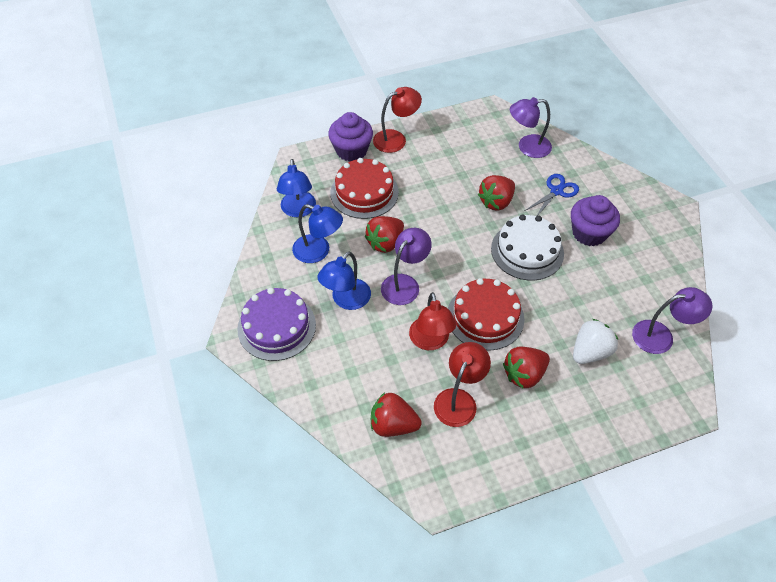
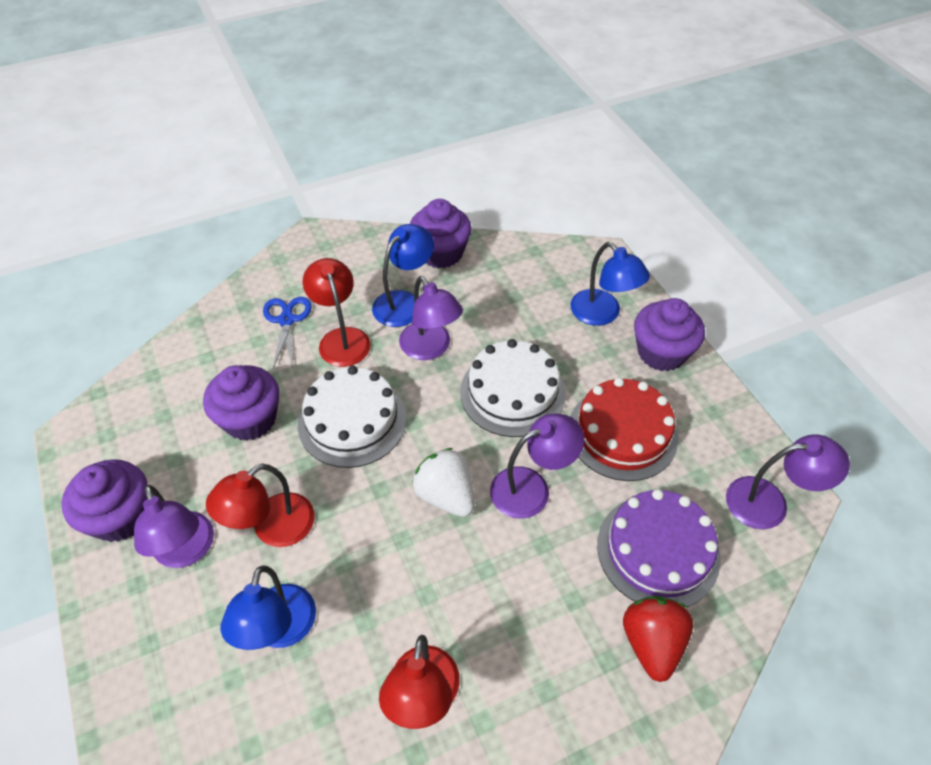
purple cupcake: 2 -> 4
purple lamp: 3 -> 4
red cake: 2 -> 1
red strawberry: 4 -> 1
white cake: 1 -> 2

